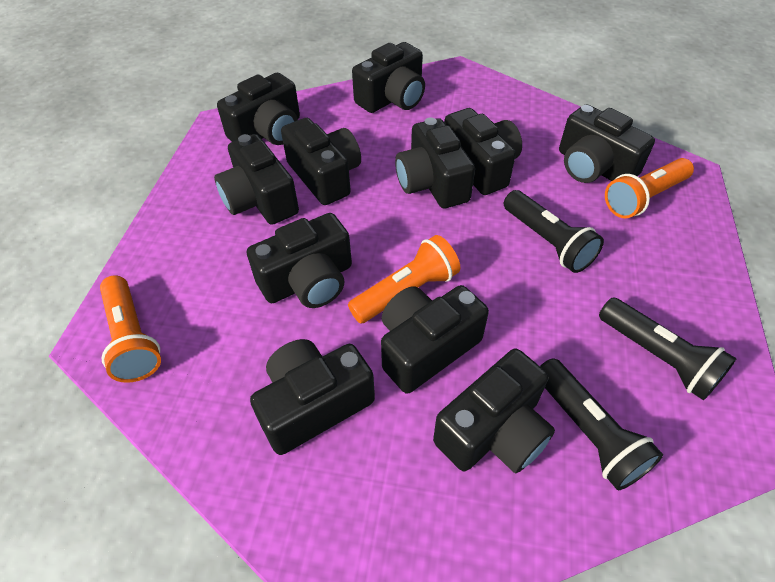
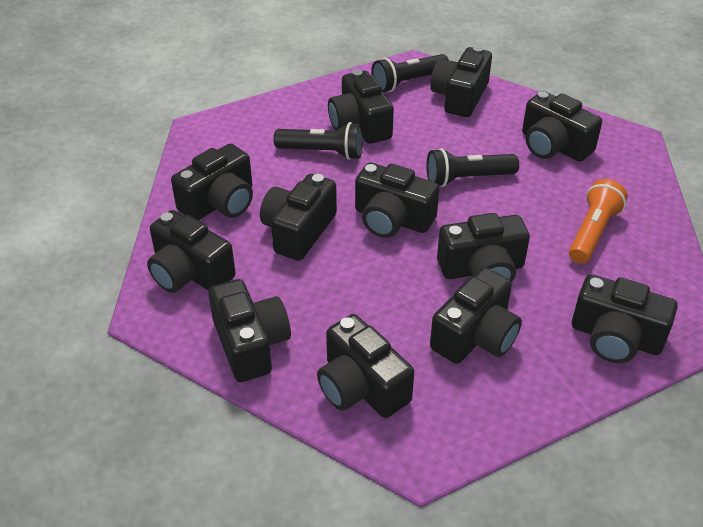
black camera: 11 -> 12
orange flashlight: 3 -> 1

